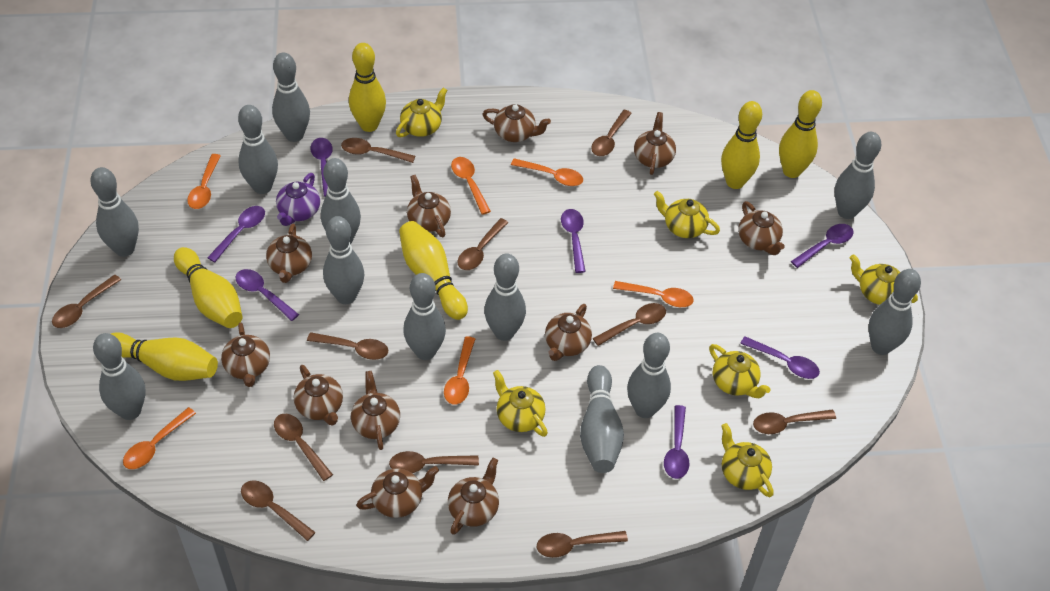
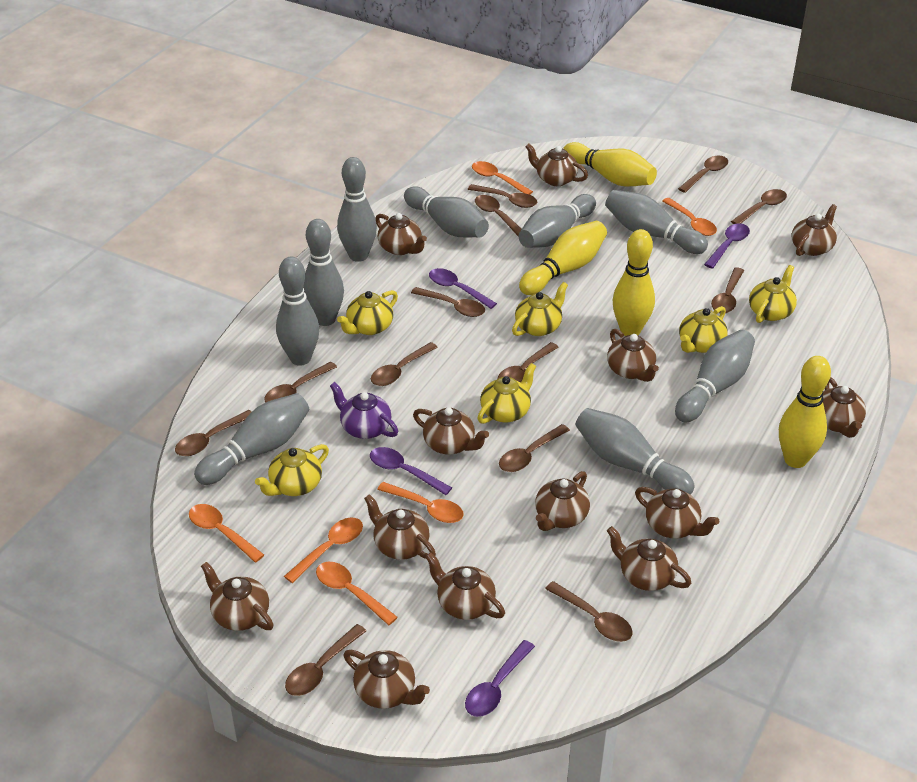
brown spoon: 11 -> 13
brown teapot: 11 -> 13
grey bowling pin: 12 -> 9
purple spoon: 7 -> 4
yellow bowling pin: 6 -> 4

